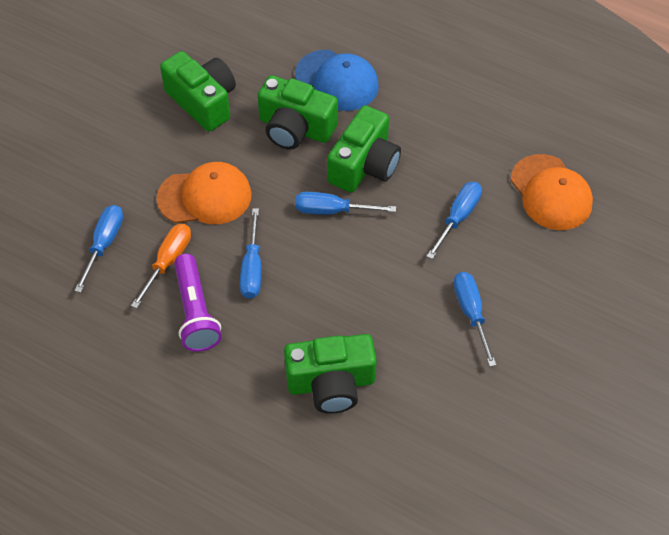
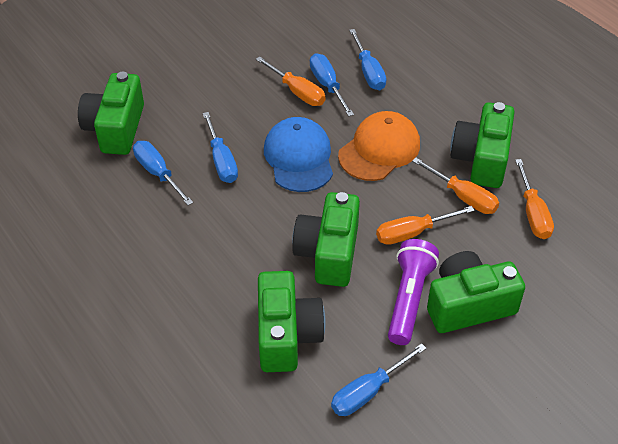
green camera: 4 -> 5
orange cap: 2 -> 1
orange screwdriver: 1 -> 4

